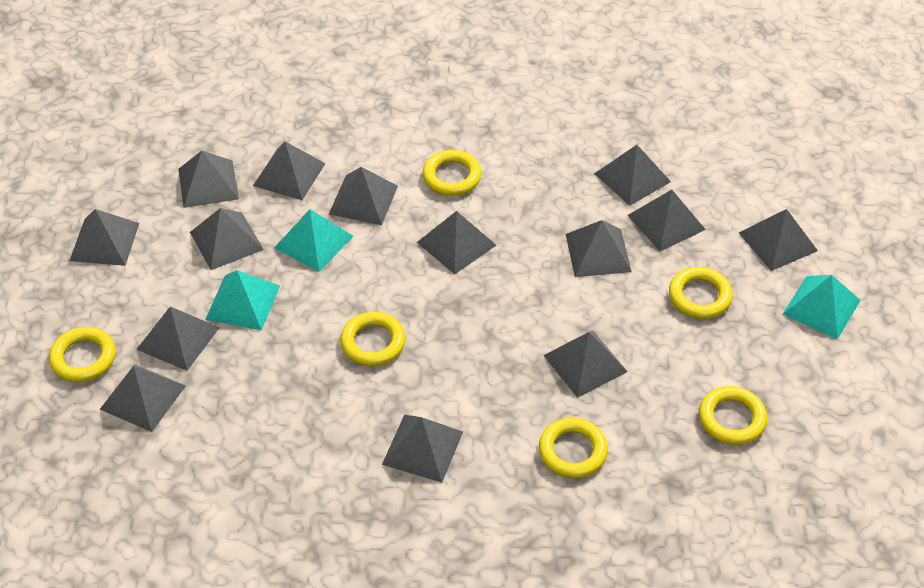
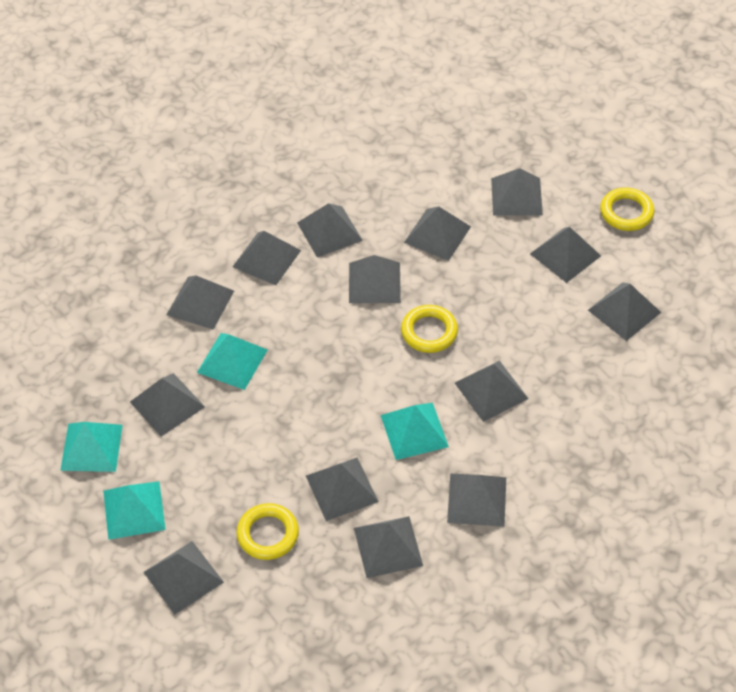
turquoise pyramid: 3 -> 4
yellow ring: 6 -> 3

